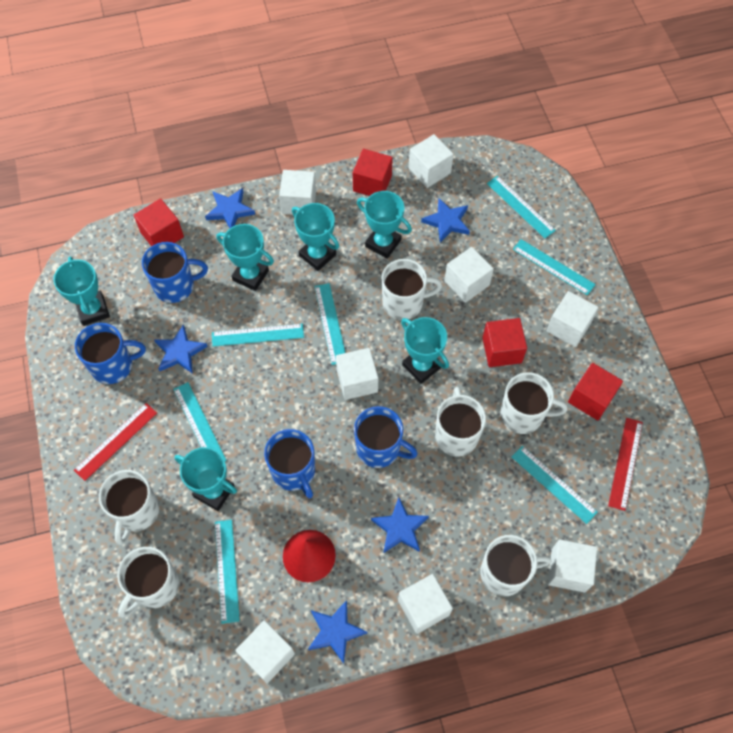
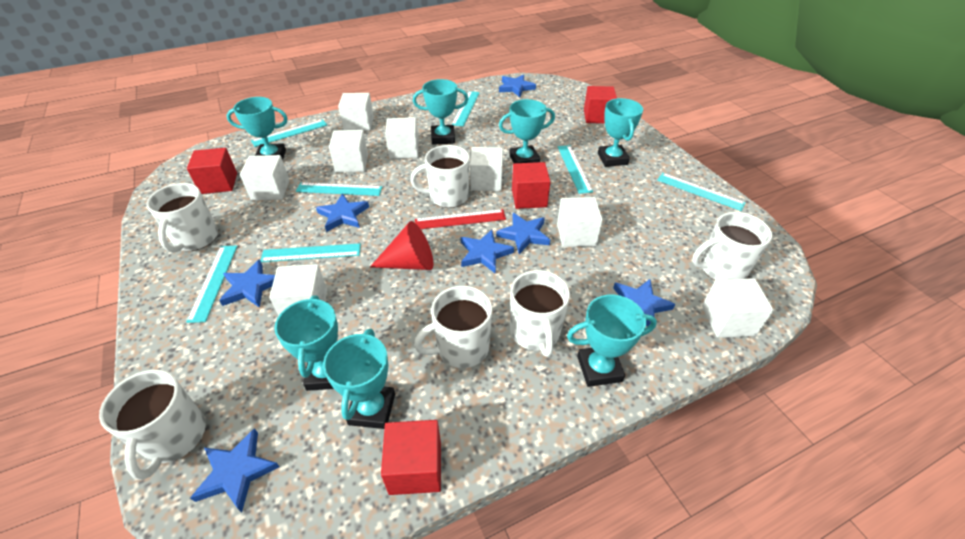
blue mug: 4 -> 0
blue star: 5 -> 7
red ruler: 2 -> 1
turquoise trophy: 6 -> 7

